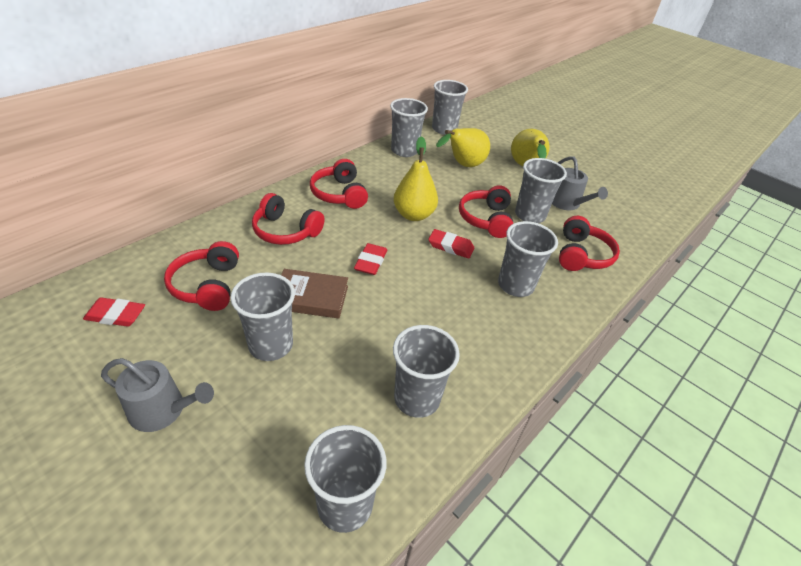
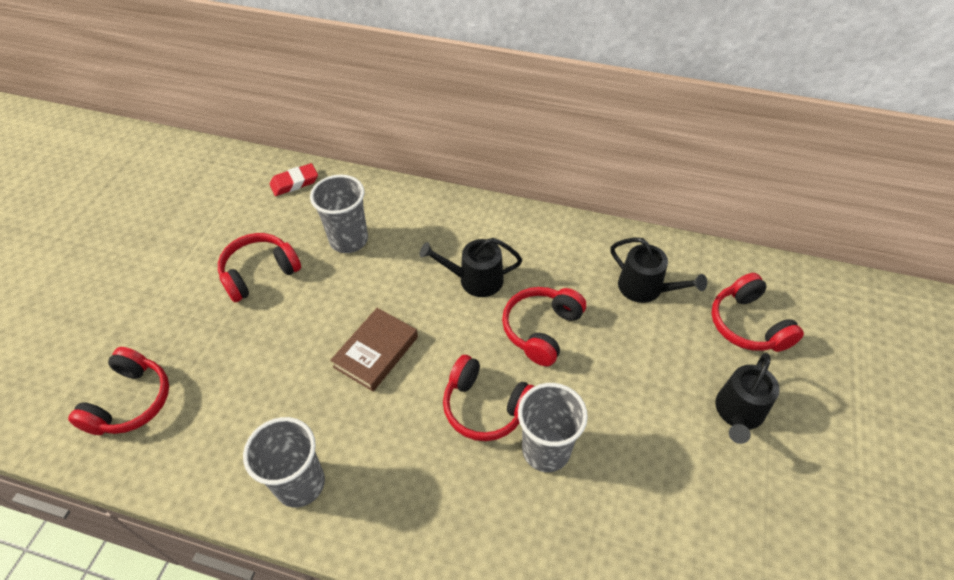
black watering can: 0 -> 3
grey cup: 7 -> 3
grey watering can: 2 -> 0
red eraser: 3 -> 1
yellow pear: 3 -> 0

